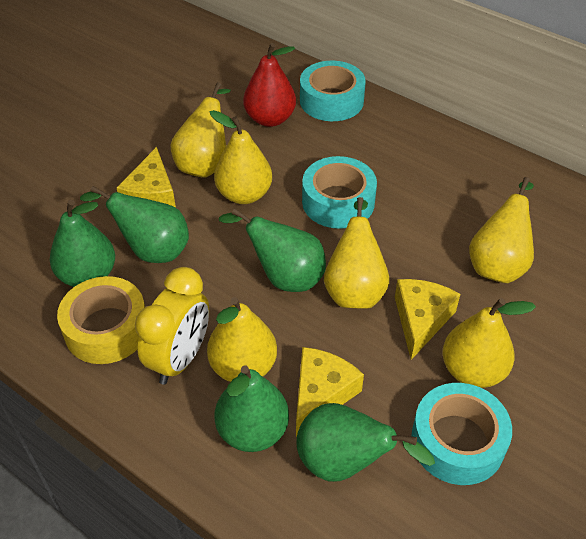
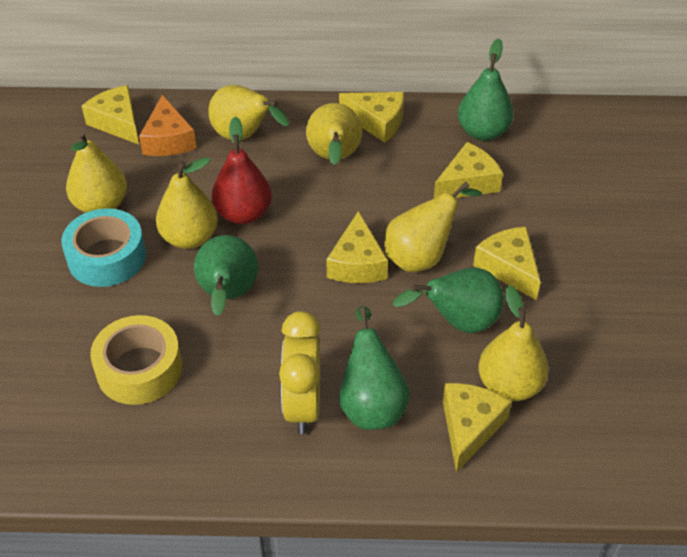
green pear: 5 -> 4
orange cheese: 0 -> 1
turquoise tape: 3 -> 1
yellow cheese: 3 -> 6

